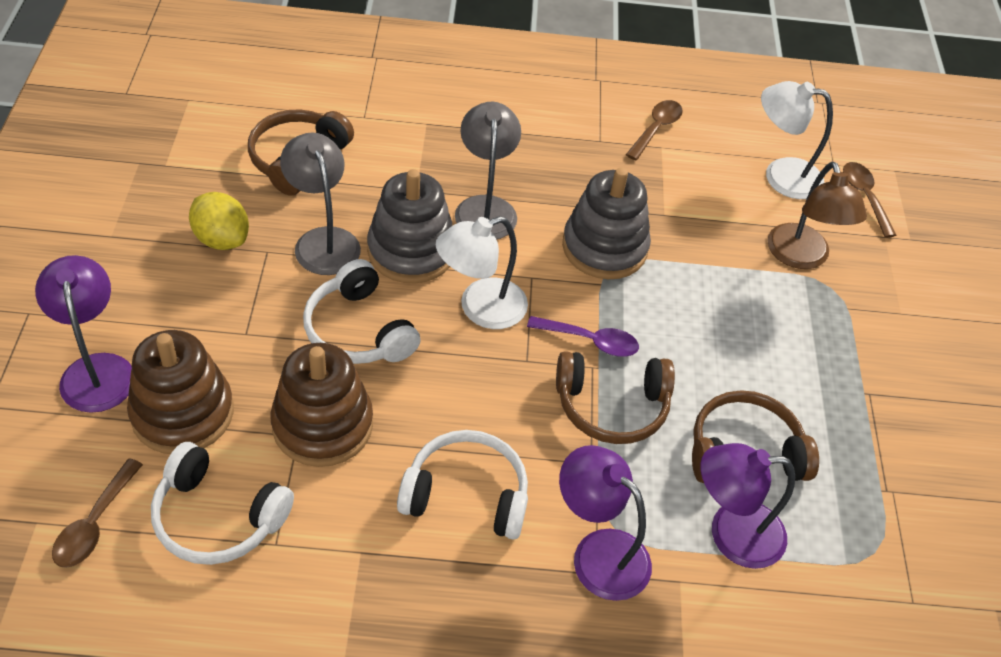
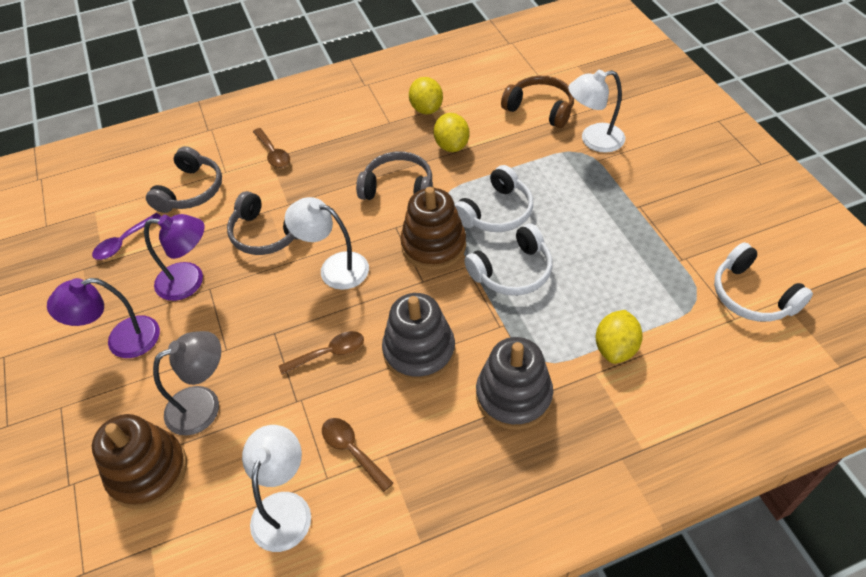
brown headphones: 3 -> 1
brown lamp: 1 -> 0
grey headphones: 0 -> 3
grey lamp: 2 -> 1
purple lamp: 3 -> 2
white lamp: 2 -> 3
yellow lemon: 1 -> 3

